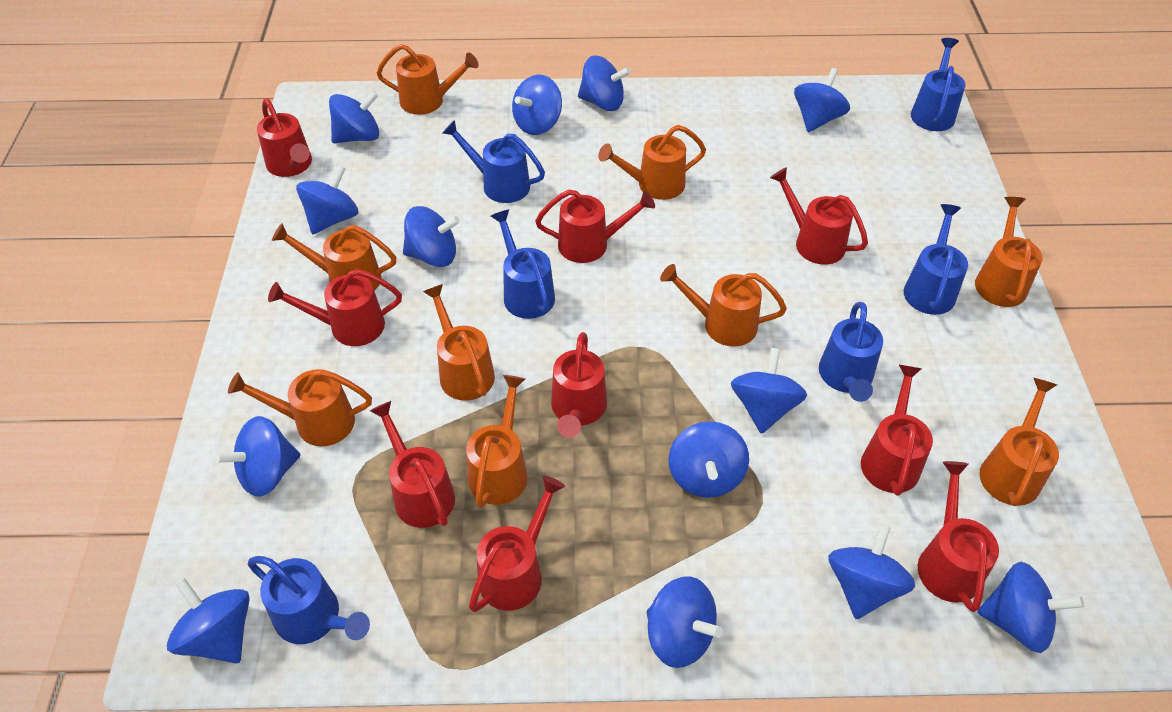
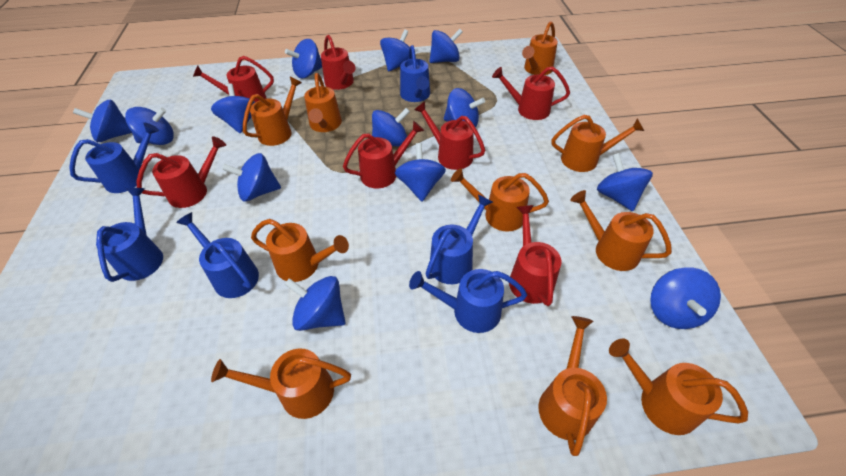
orange watering can: 9 -> 10
red watering can: 9 -> 7

